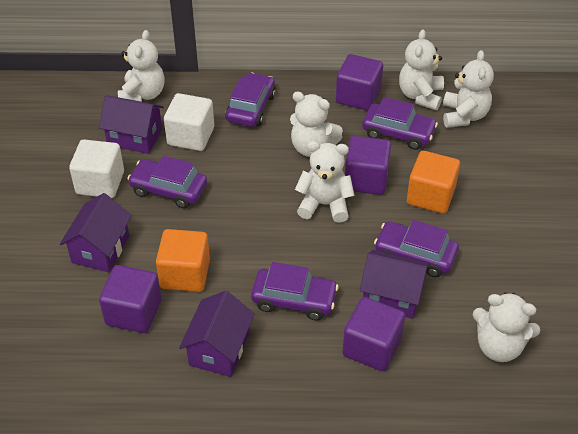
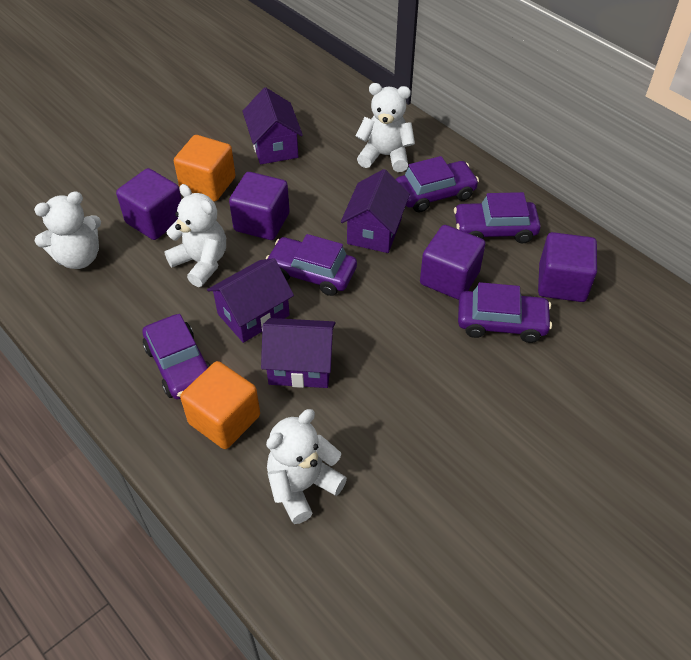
white cube: 2 -> 0
white teddy bear: 6 -> 4

